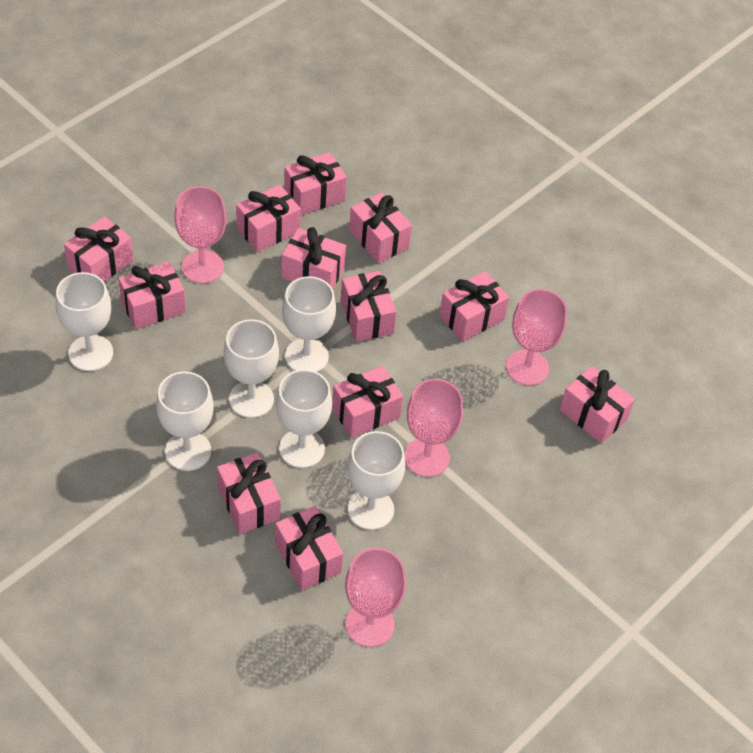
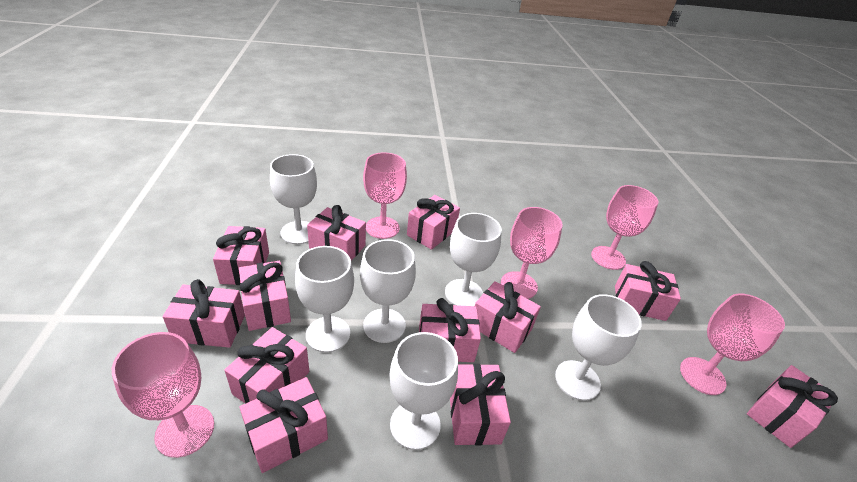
pink goblet: 4 -> 5

